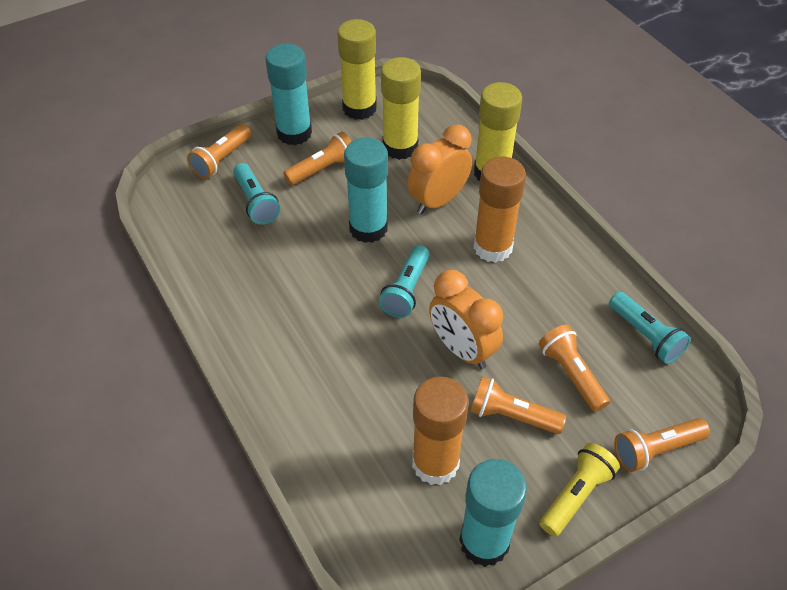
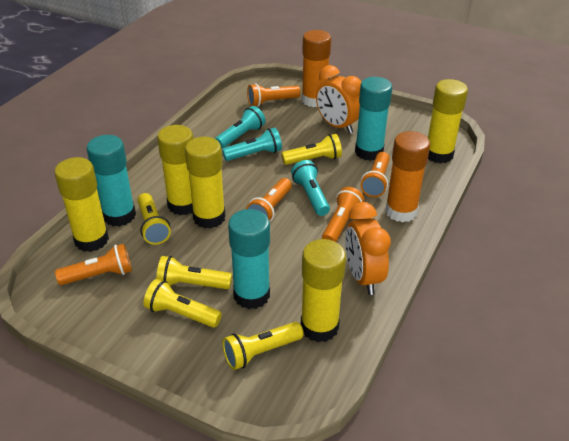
yellow flashlight: 1 -> 5
yellow glue stick: 3 -> 5

